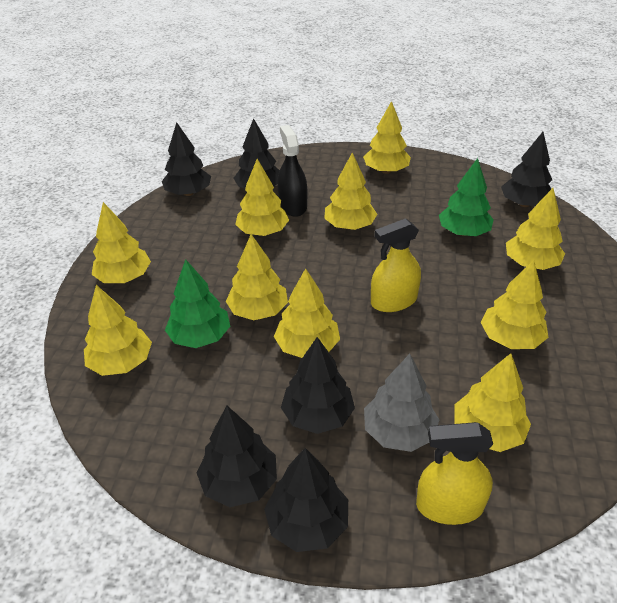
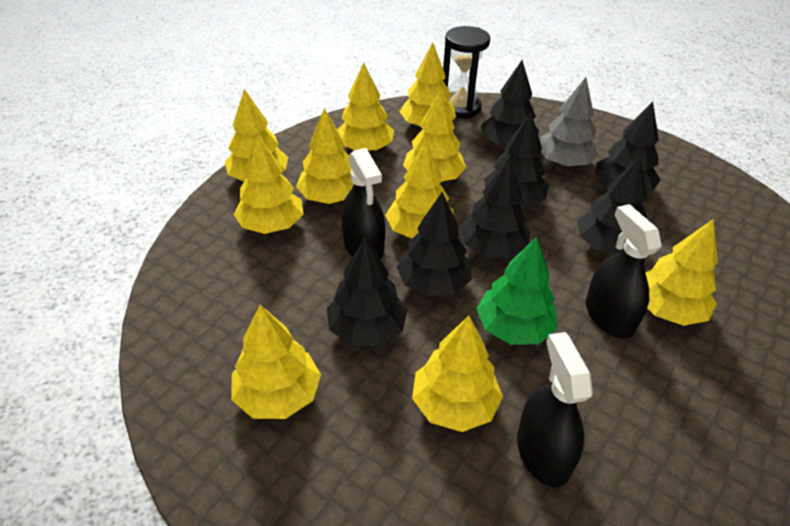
black hourglass: 0 -> 1
black spray bottle: 1 -> 3
black tree: 6 -> 7
green tree: 2 -> 1
yellow spray bottle: 2 -> 0

